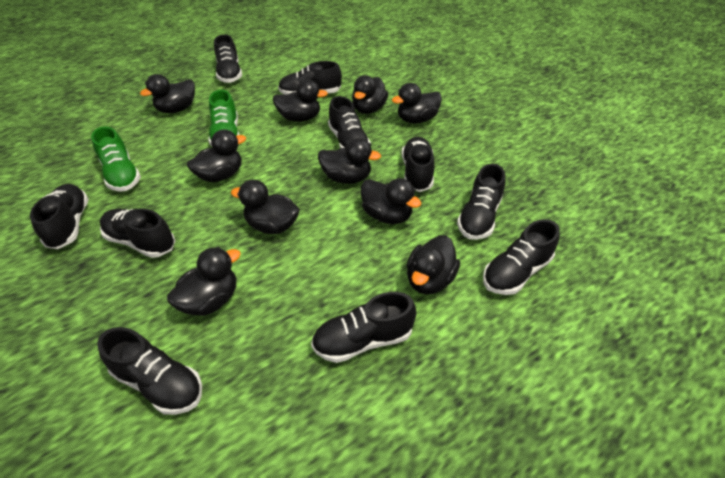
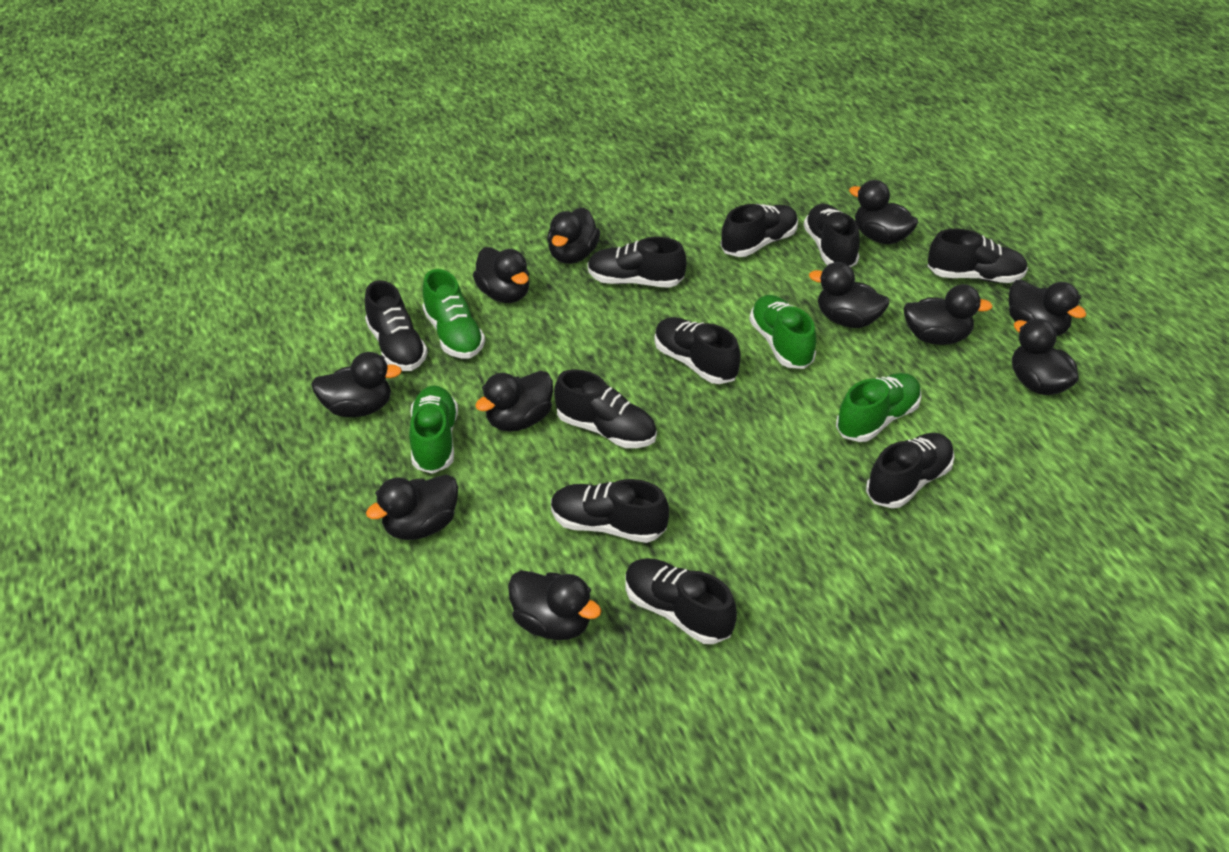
black duck: 10 -> 11
green shoe: 2 -> 4

